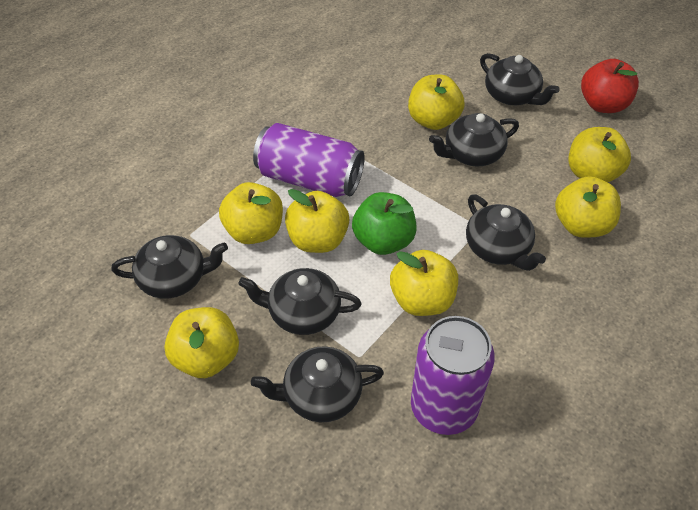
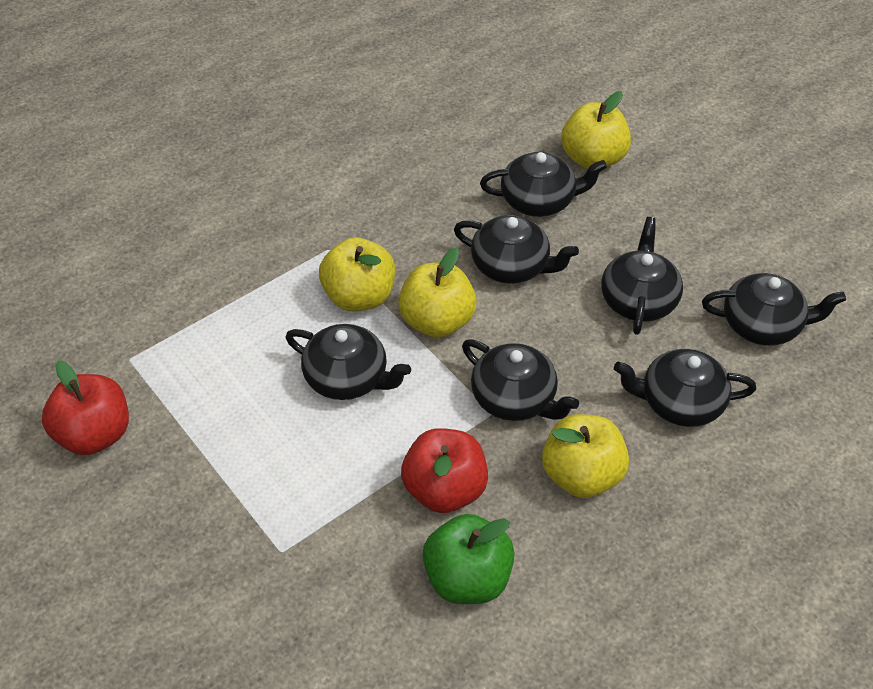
black teapot: 6 -> 7
purple can: 2 -> 0
red apple: 1 -> 2
yellow apple: 7 -> 4

